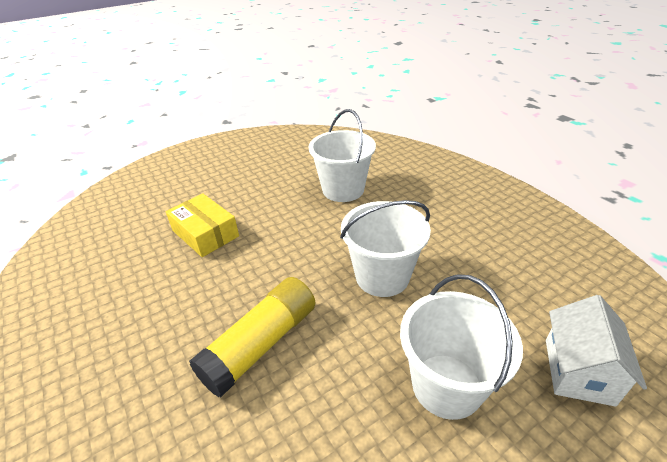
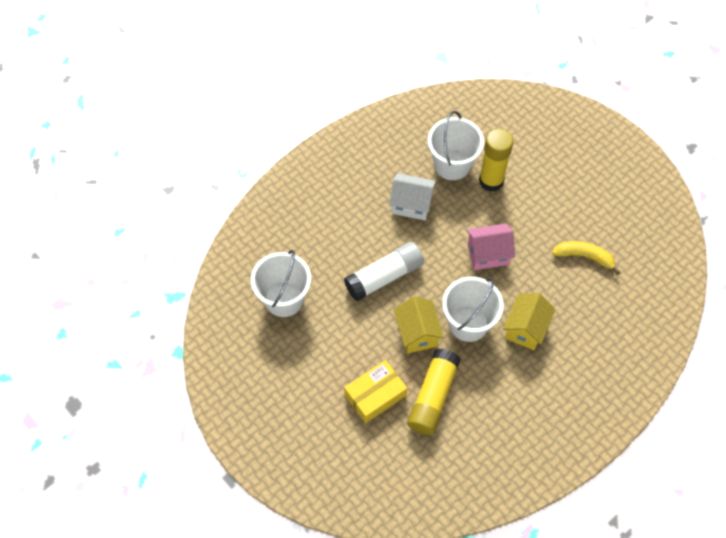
pink house: 0 -> 1
white glue stick: 0 -> 1
yellow banana: 0 -> 1
yellow glue stick: 1 -> 2
yellow house: 0 -> 2

